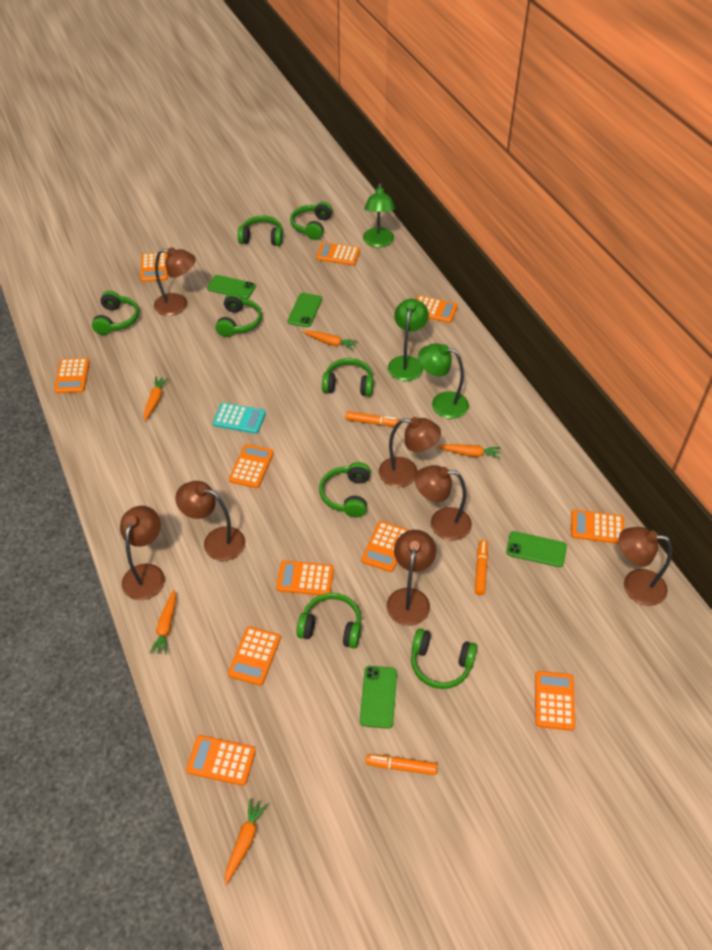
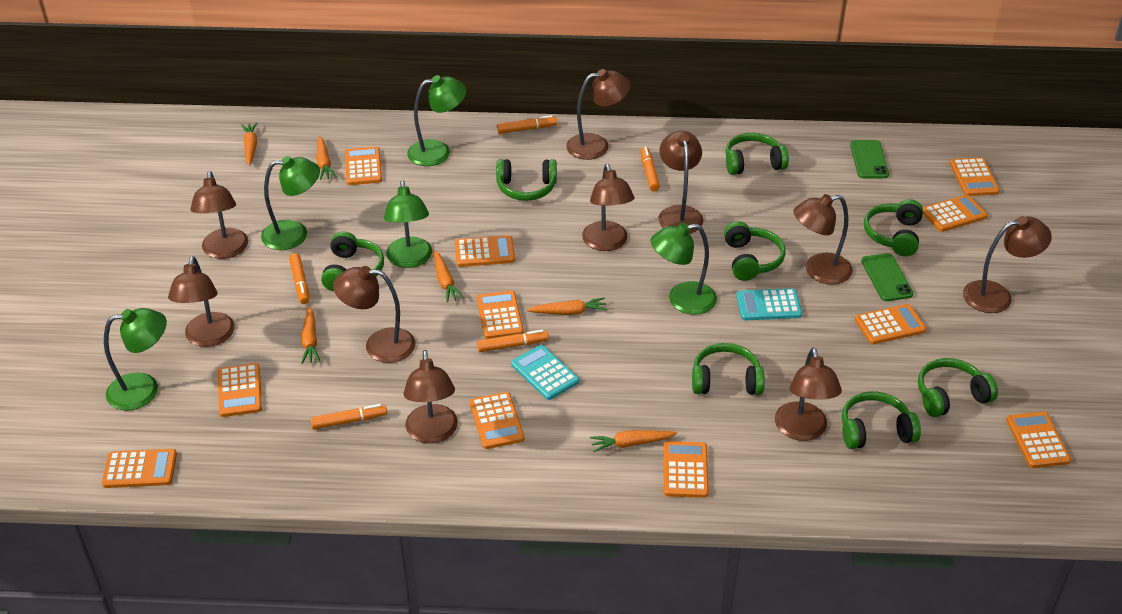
brown lamp: 7 -> 10
green lamp: 3 -> 5
green phone: 4 -> 2
orange carrot: 5 -> 6
orange marker: 3 -> 5
turquoise calculator: 1 -> 2

